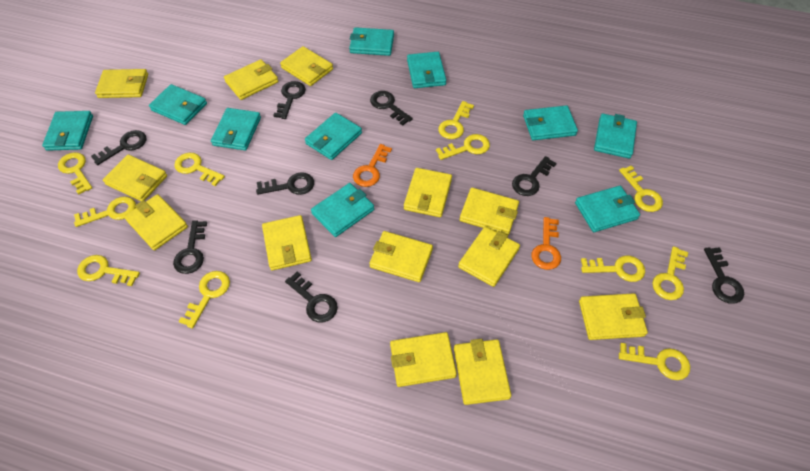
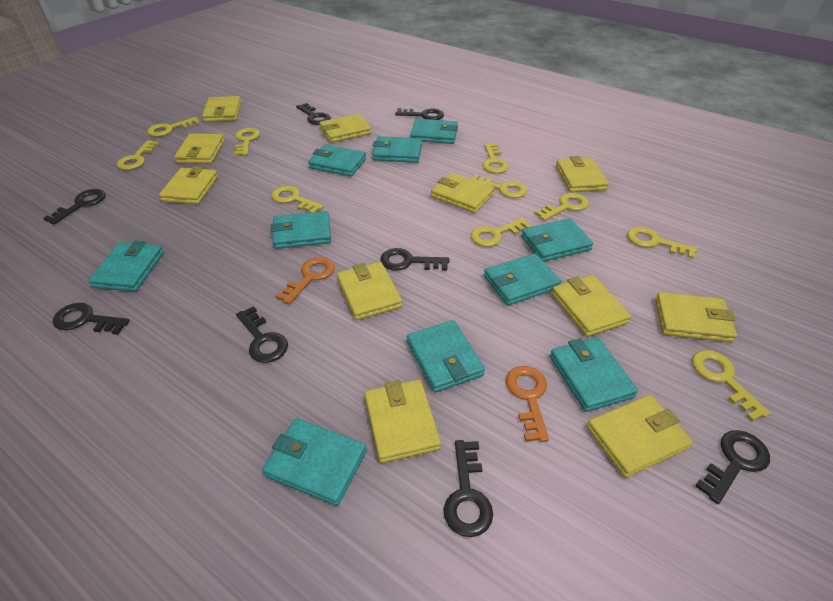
yellow key: 11 -> 10
yellow wallet: 13 -> 11

